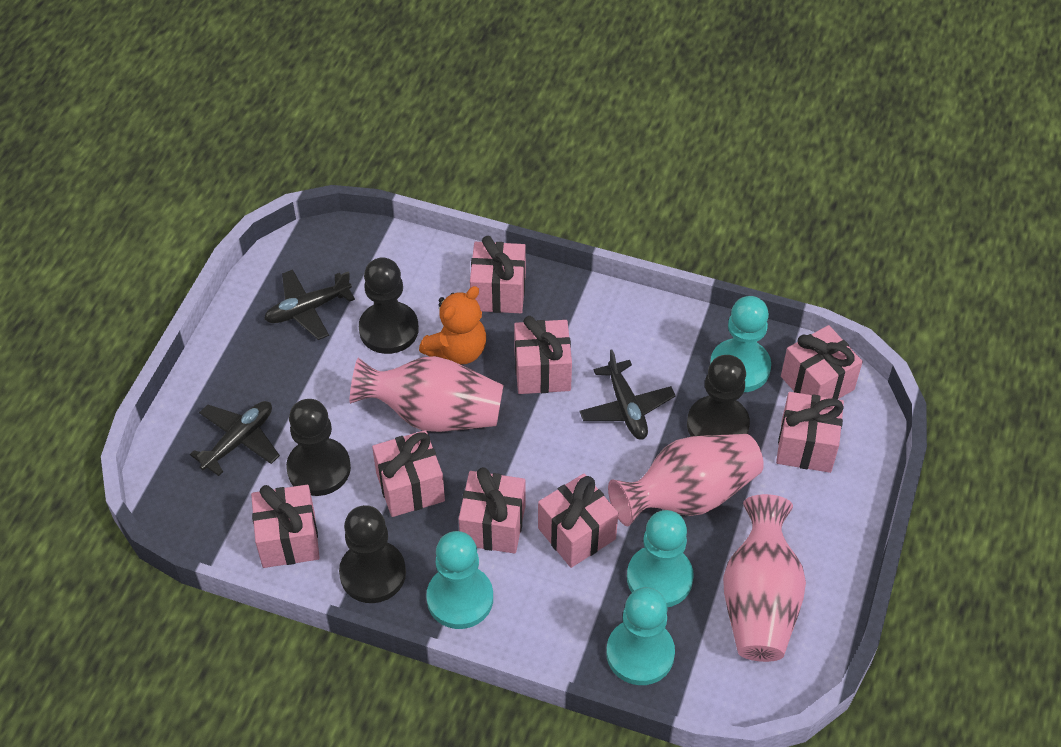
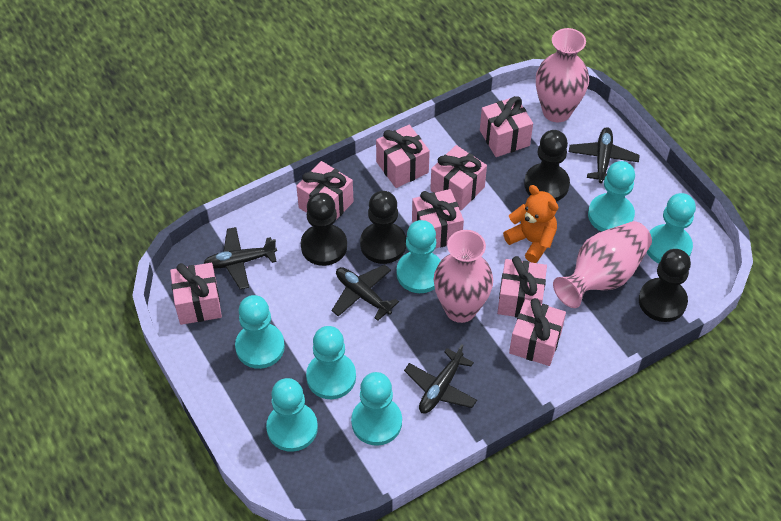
black plane: 3 -> 4
turquoise pawn: 4 -> 7

